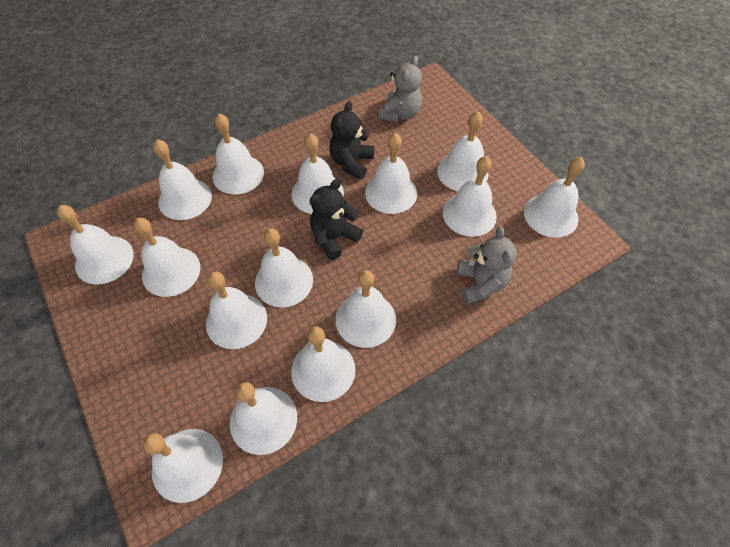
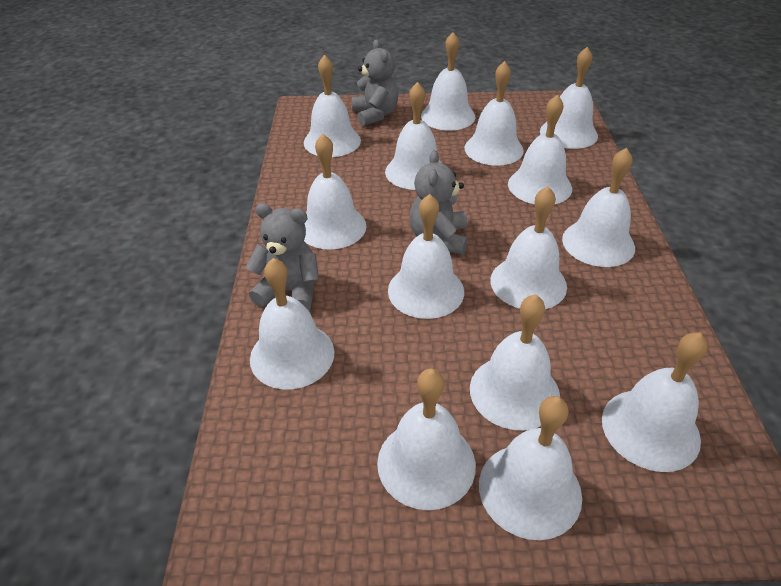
black teddy bear: 2 -> 0
grey teddy bear: 2 -> 3

